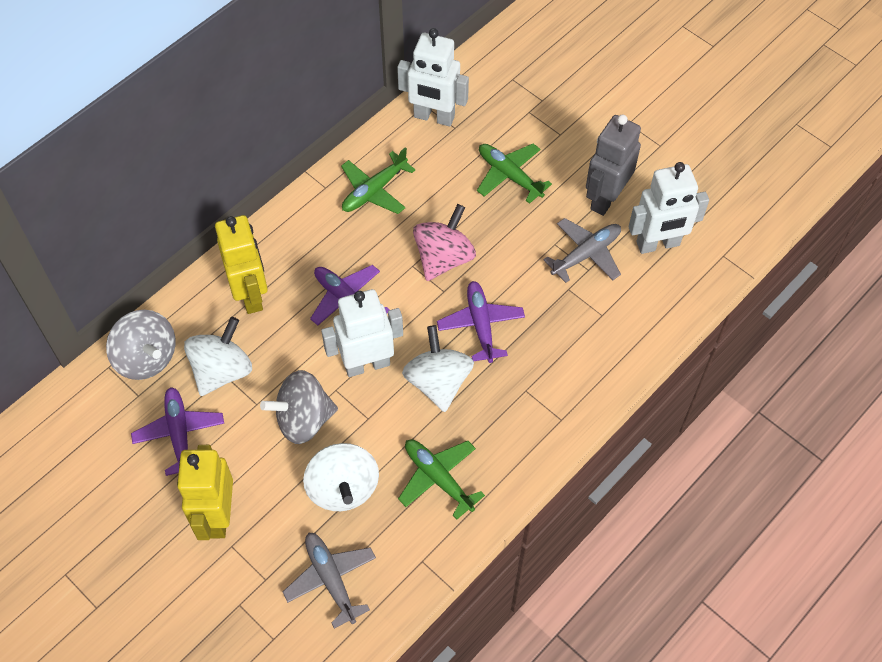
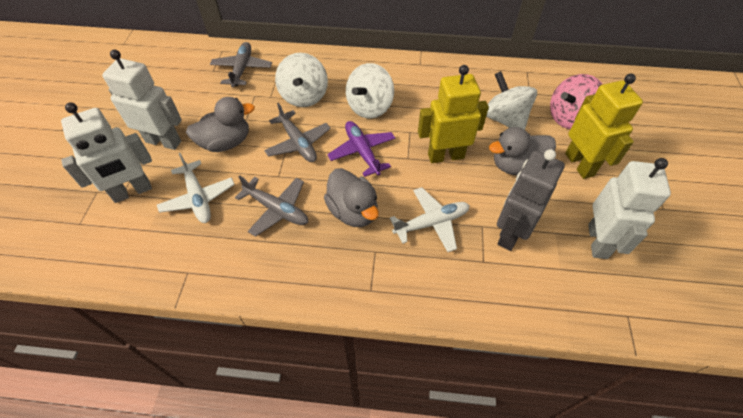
green plane: 3 -> 0
grey duck: 0 -> 3
grey plane: 2 -> 3
grey spinning top: 2 -> 0
purple plane: 3 -> 1
white plane: 0 -> 2

